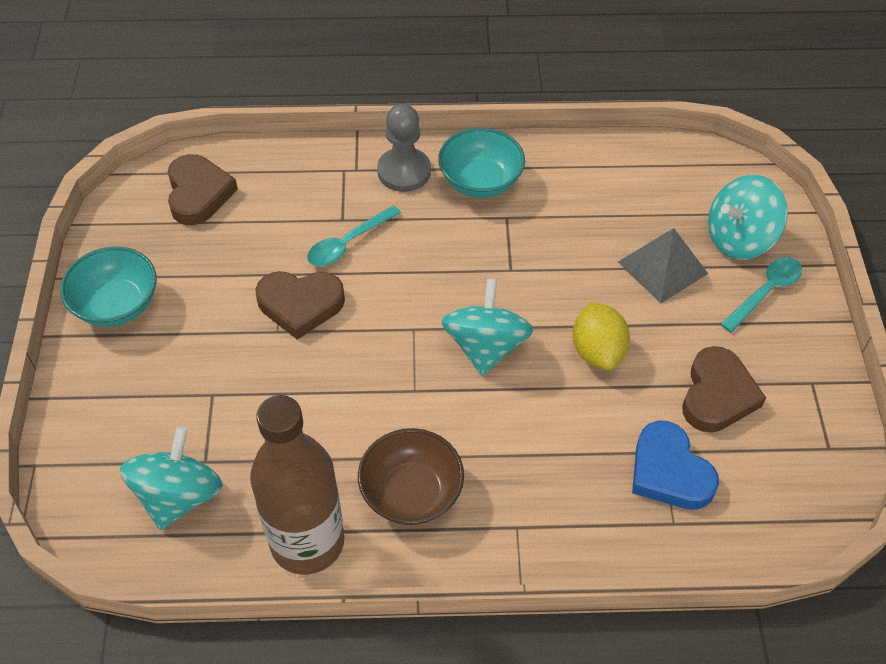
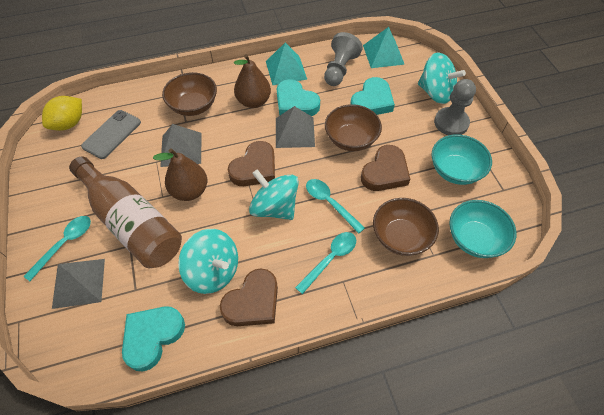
blue heart: 1 -> 0
brown bowl: 1 -> 3
brown pear: 0 -> 2
grey pawn: 1 -> 2
grey phone: 0 -> 1
grey pyramid: 1 -> 3
turquoise heart: 0 -> 3
turquoise pyramid: 0 -> 2
turquoise spoon: 2 -> 3

